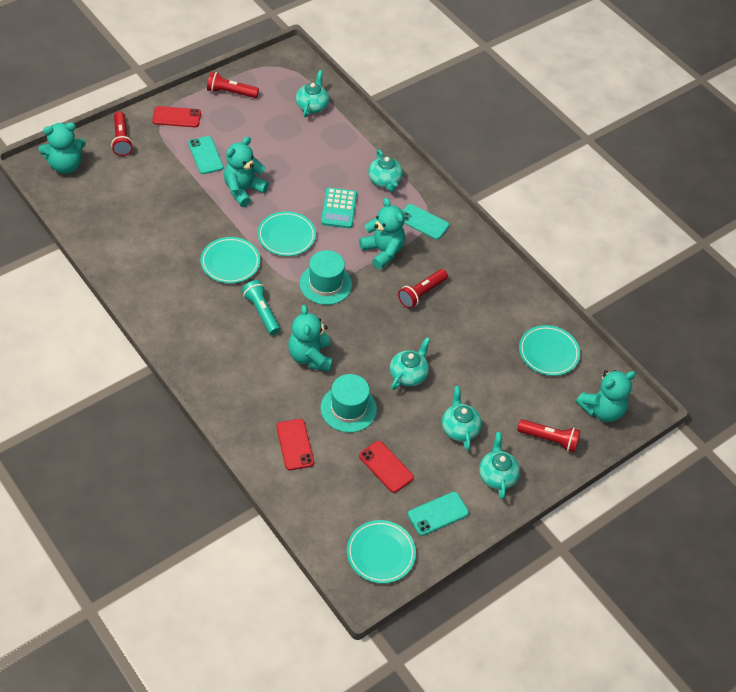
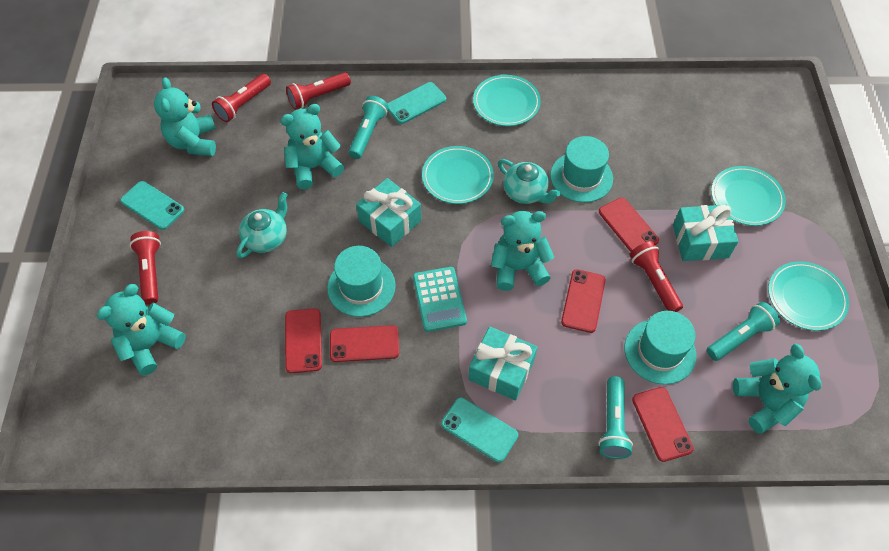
red phone: 3 -> 5
turquoise flashlight: 1 -> 3
turquoise gift: 0 -> 3
turquoise hat: 2 -> 3
turquoise teapot: 5 -> 2

